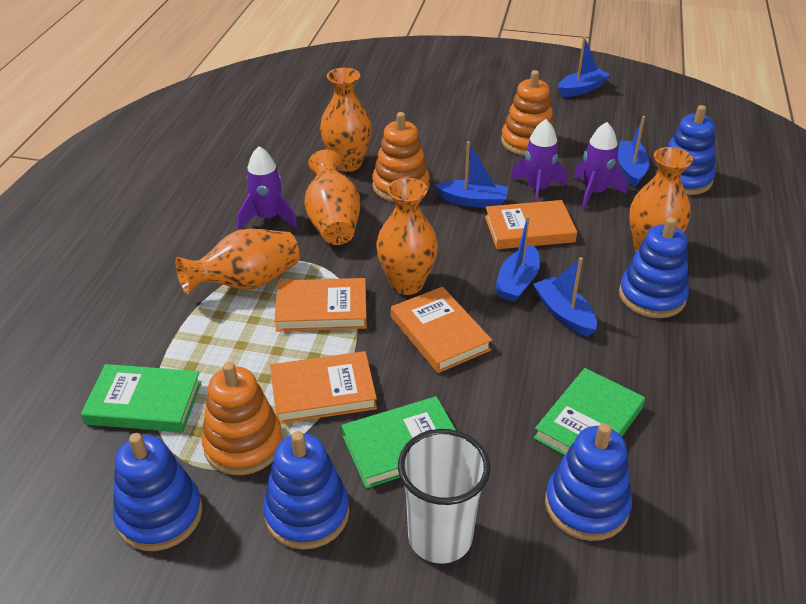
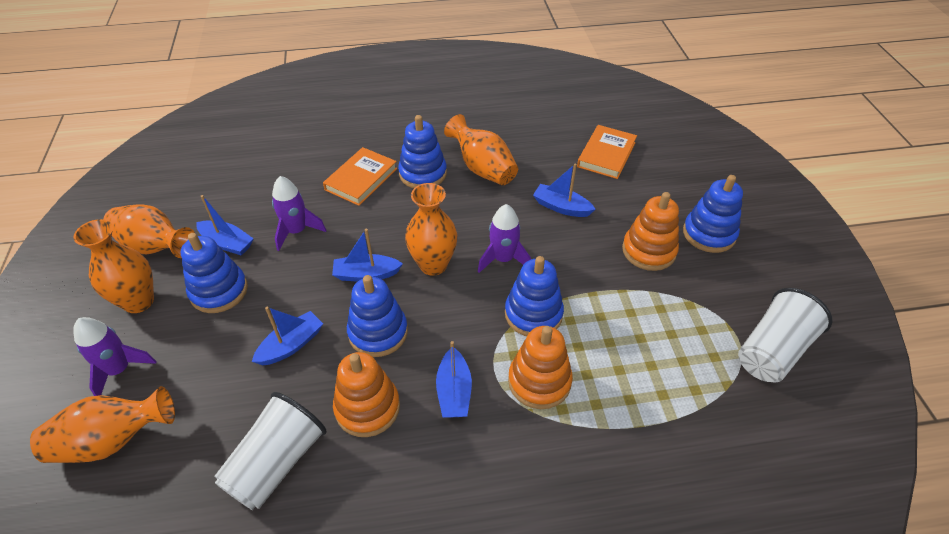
green book: 3 -> 0
orange book: 4 -> 2
white cup: 1 -> 2

